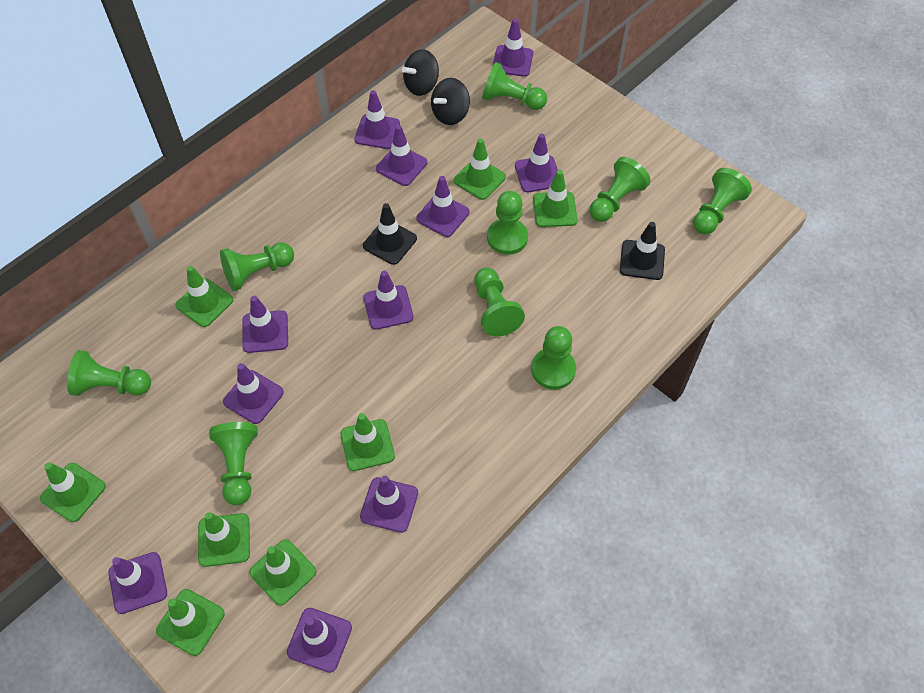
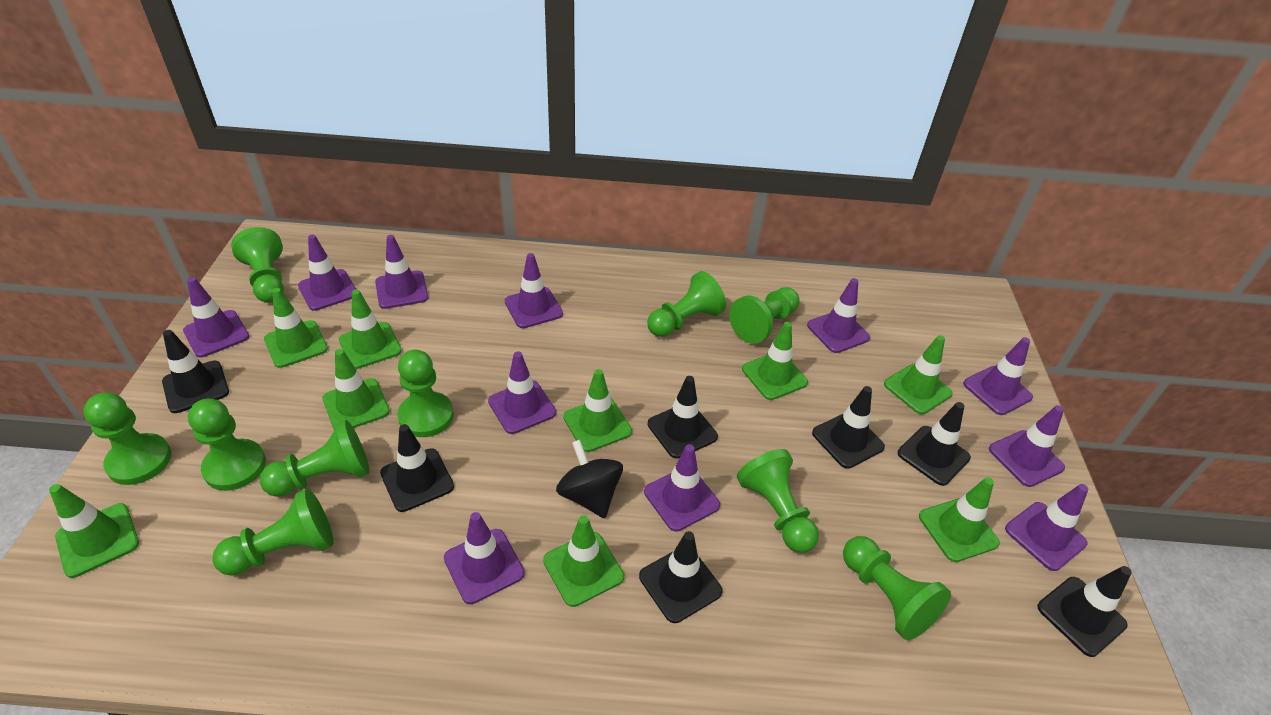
black spinning top: 2 -> 1
black traffic cone: 2 -> 7
green pawn: 9 -> 10
green traffic cone: 8 -> 9

